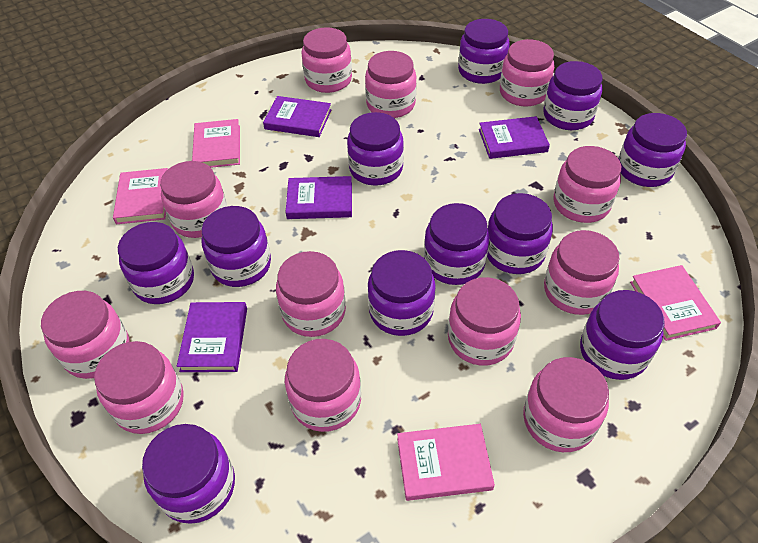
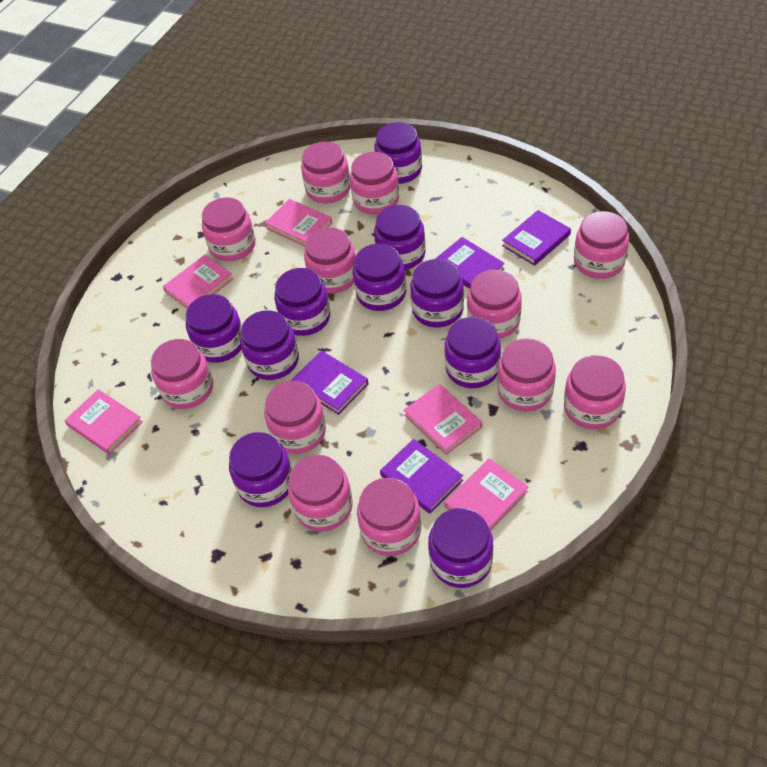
pink book: 4 -> 5
purple jar: 11 -> 10

